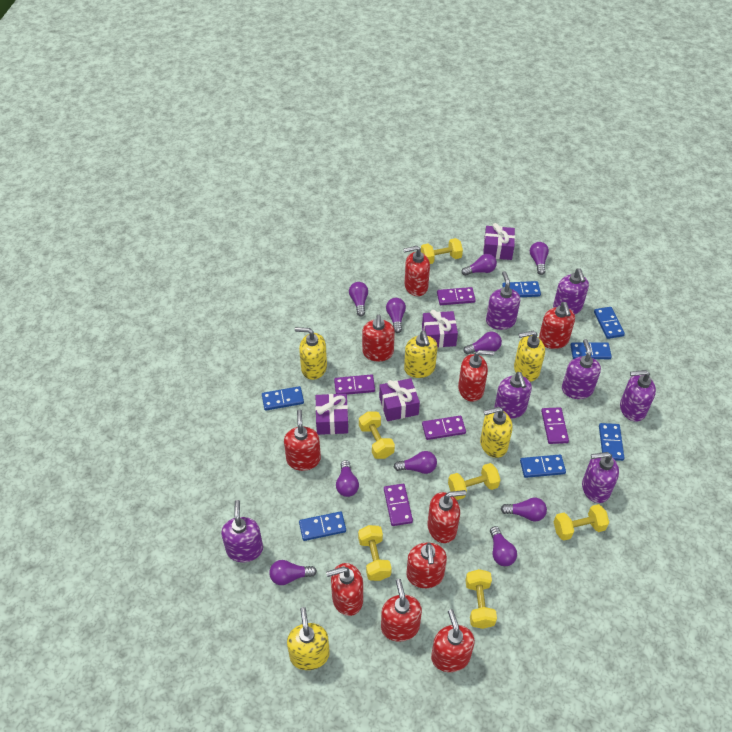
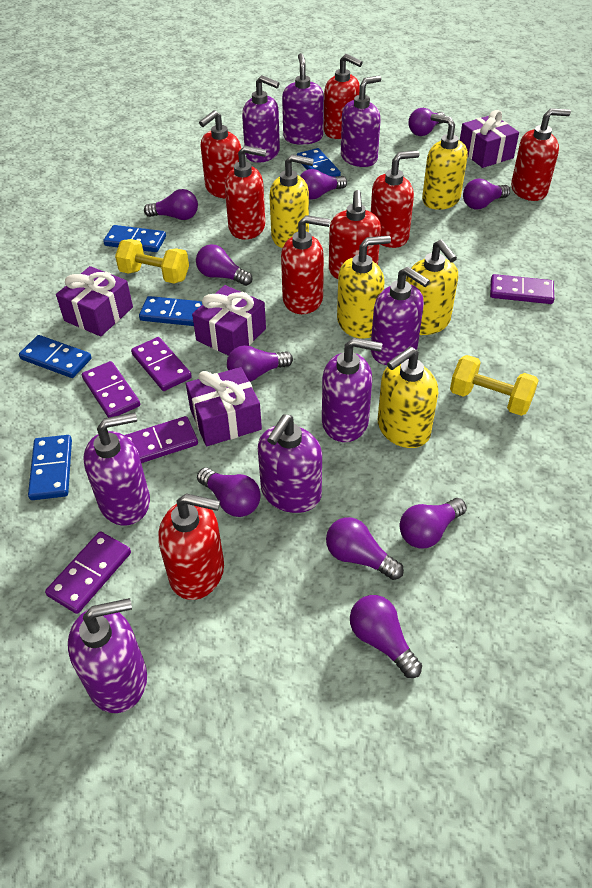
blue domino: 7 -> 5
purple soap dispenser: 7 -> 8
red soap dispenser: 10 -> 8
yellow dumbbell: 6 -> 2

